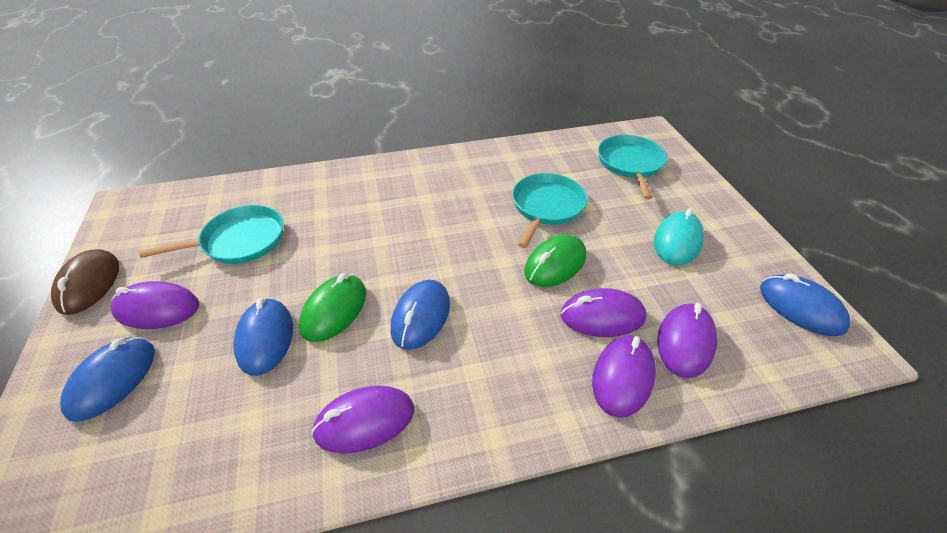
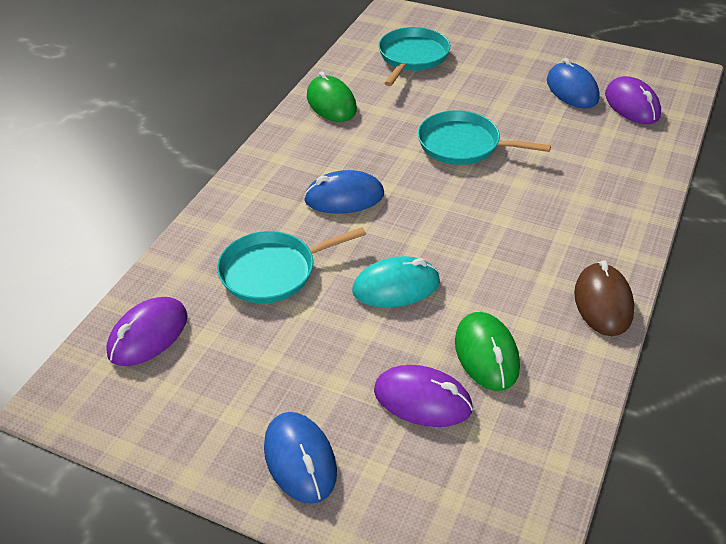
blue mouse: 4 -> 3
purple mouse: 5 -> 3

